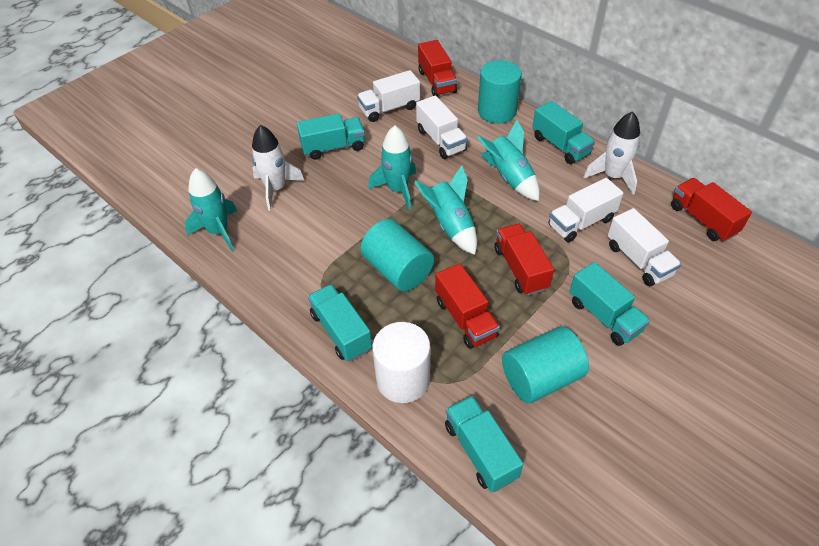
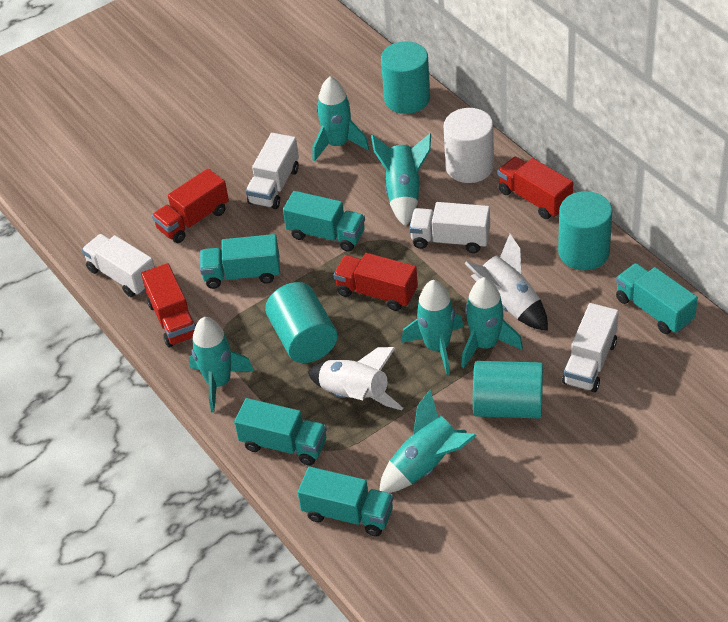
turquoise cylinder: 3 -> 4
turquoise rocket: 4 -> 6

